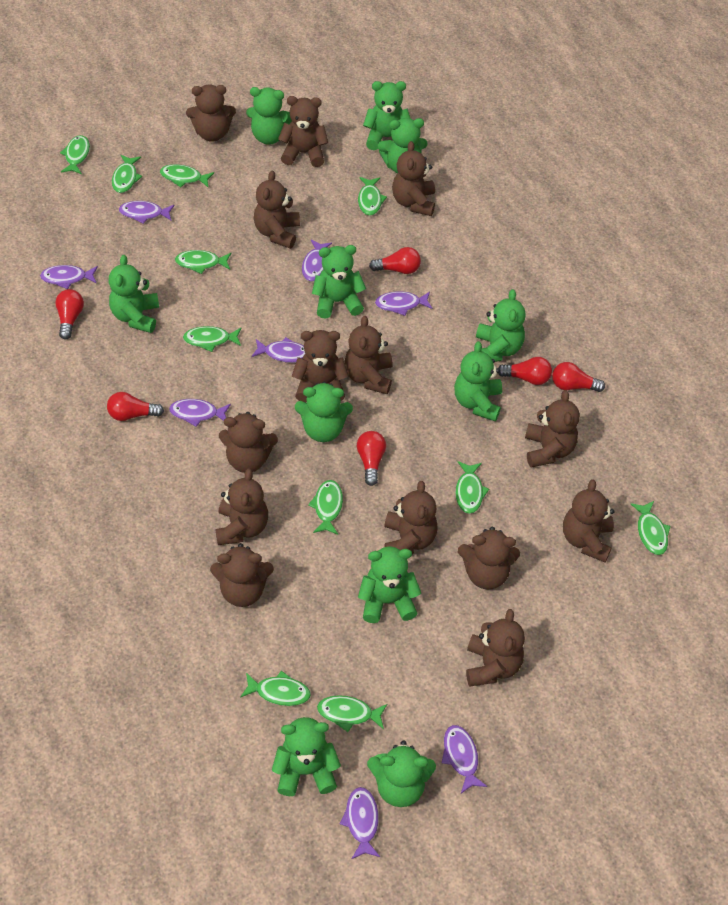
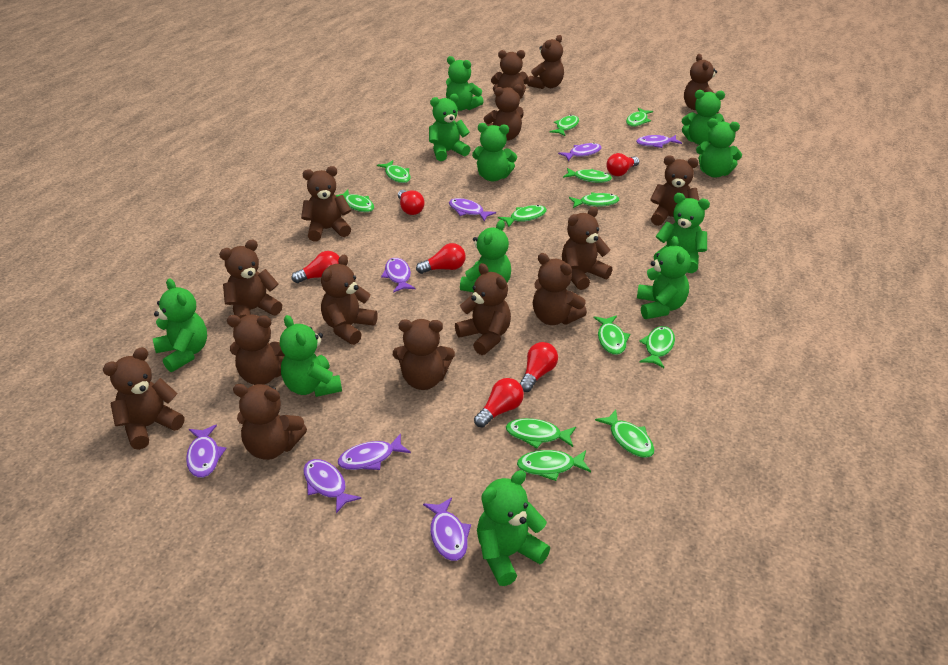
brown teddy bear: 14 -> 15
green fish: 11 -> 12

